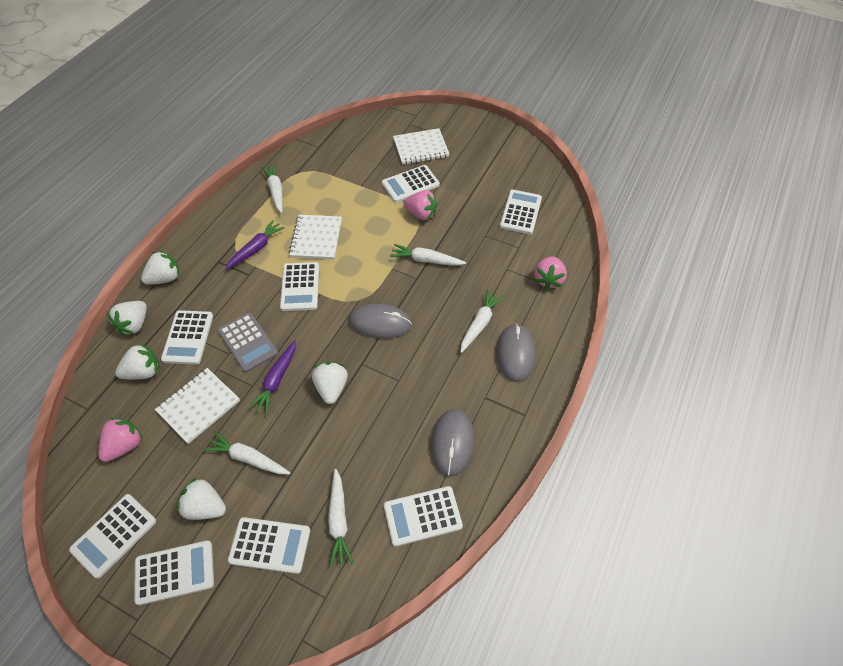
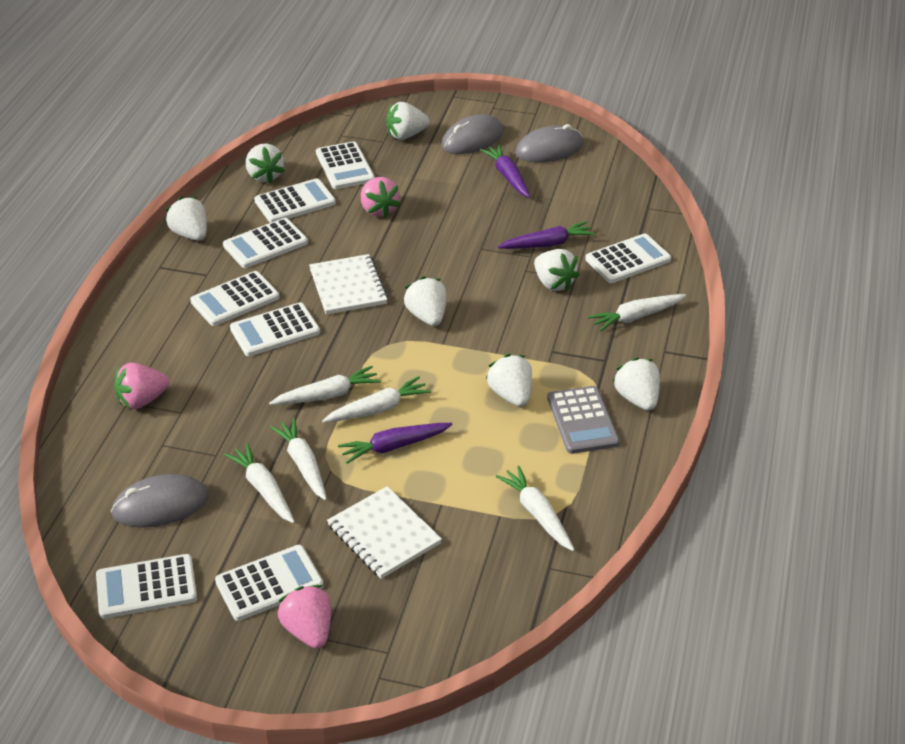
purple carrot: 2 -> 3
white carrot: 5 -> 6
white notebook: 3 -> 2
white strawberry: 5 -> 7

